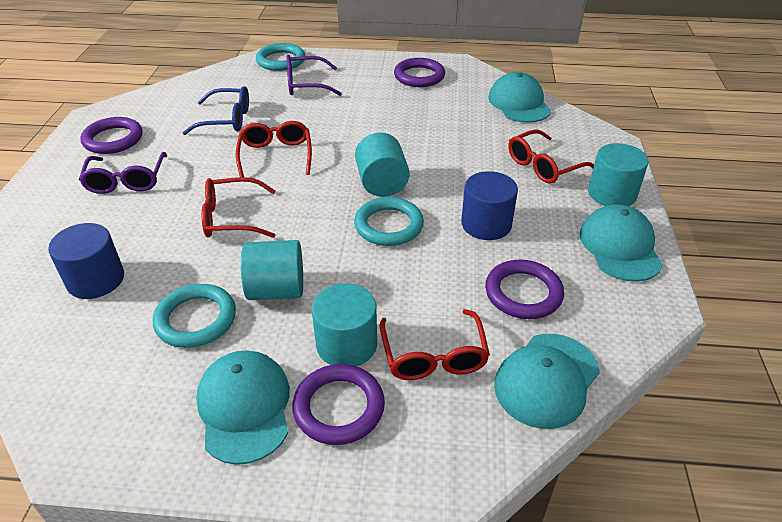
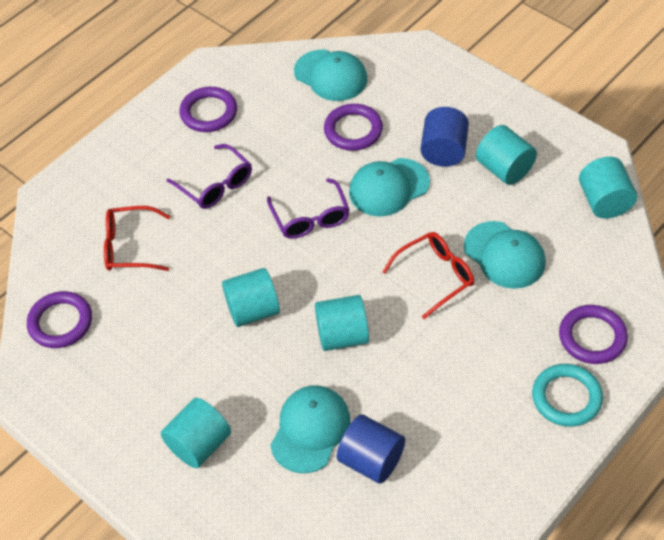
blue glasses: 1 -> 0
red glasses: 4 -> 2
turquoise cylinder: 4 -> 5
turquoise ring: 3 -> 1

